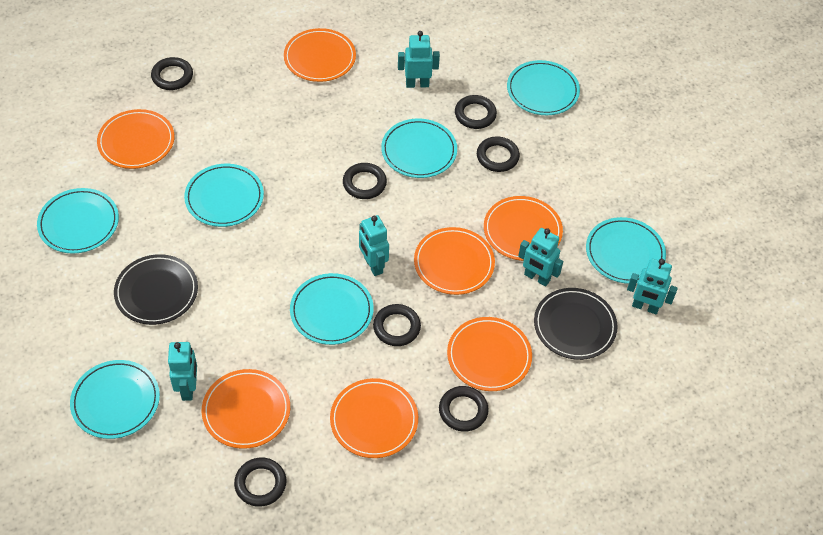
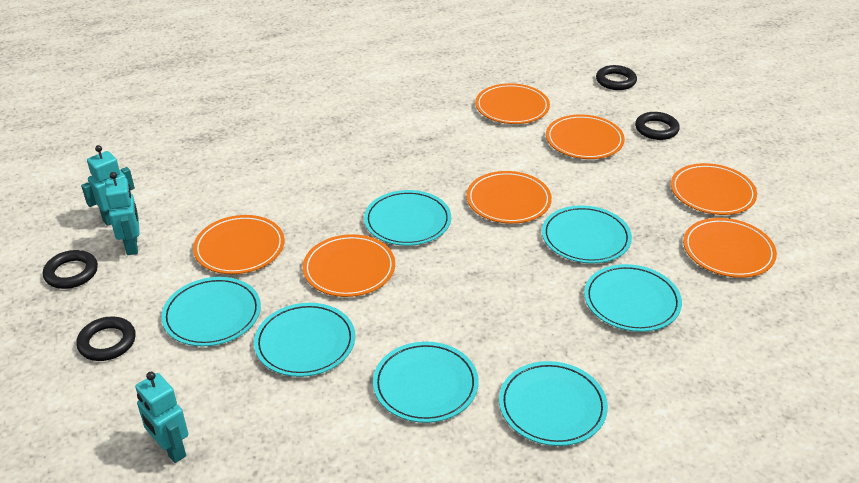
black plate: 2 -> 0
black ring: 7 -> 4
turquoise robot: 5 -> 3

